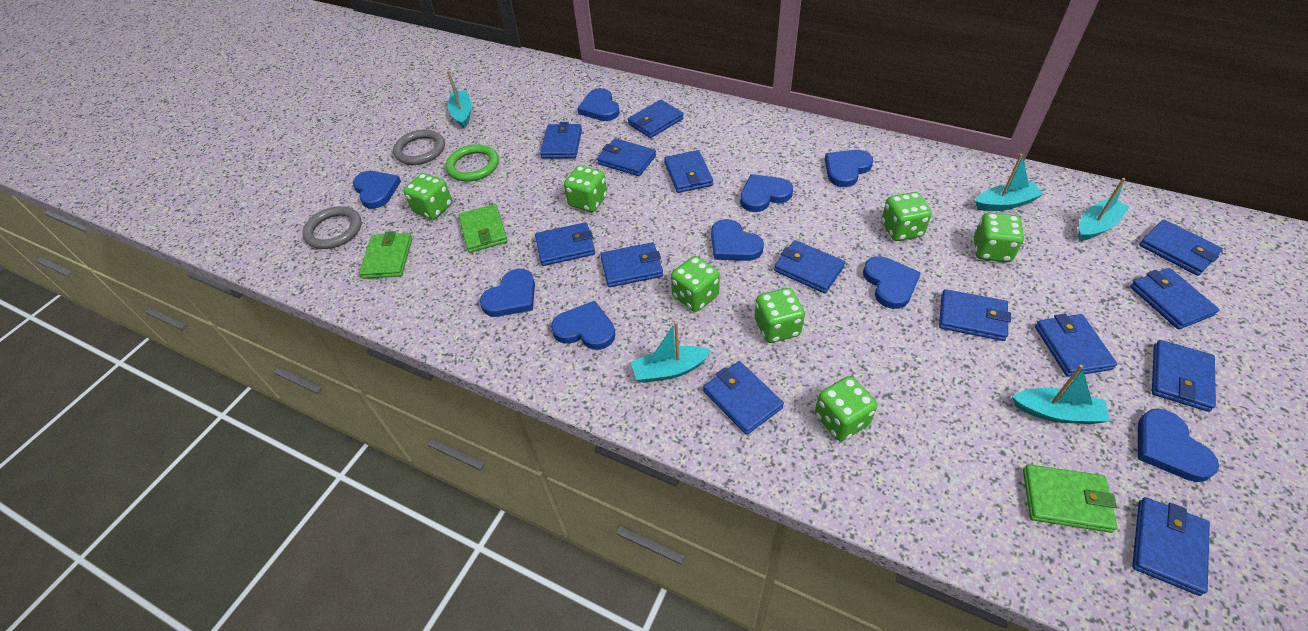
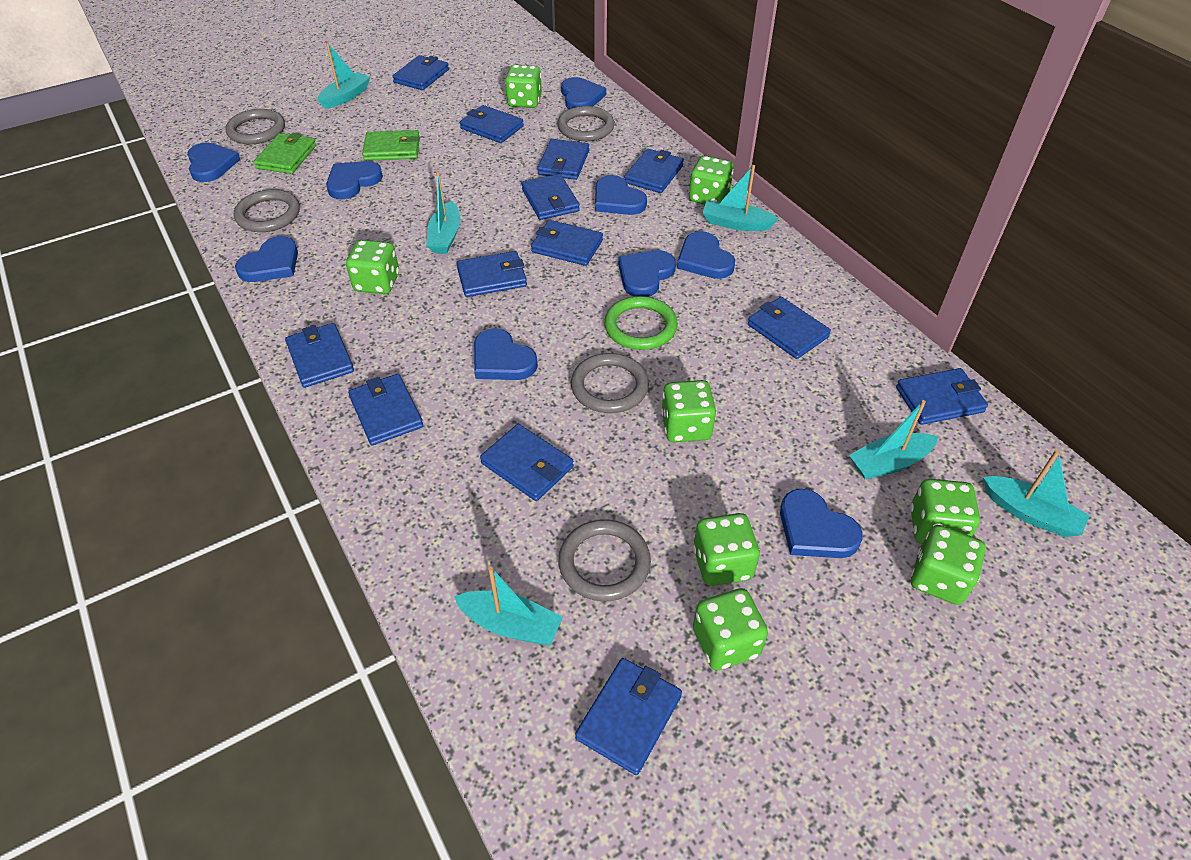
blue wallet: 14 -> 13
green dice: 7 -> 8
green wallet: 3 -> 2
grey ring: 2 -> 5
turquoise boat: 5 -> 6

